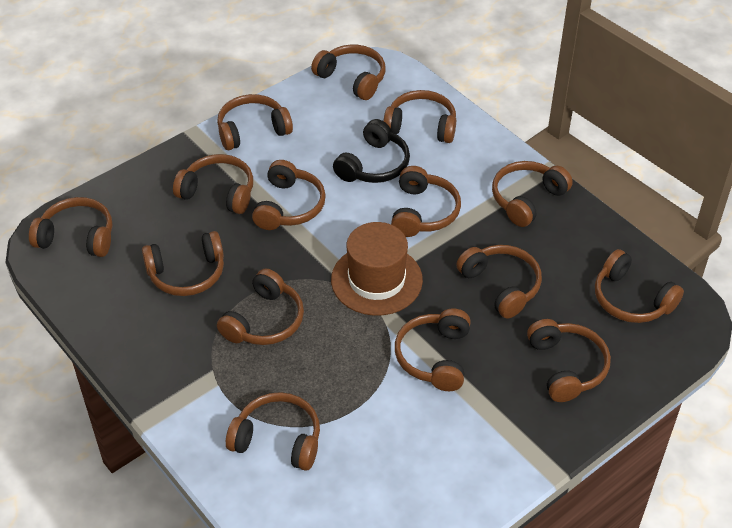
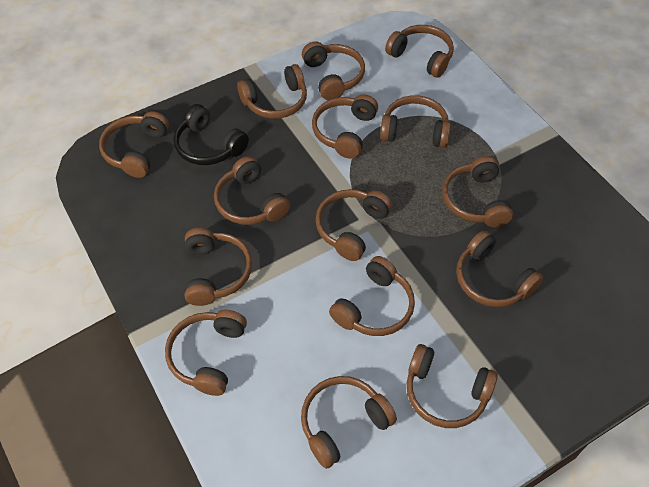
brown hat: 1 -> 0

